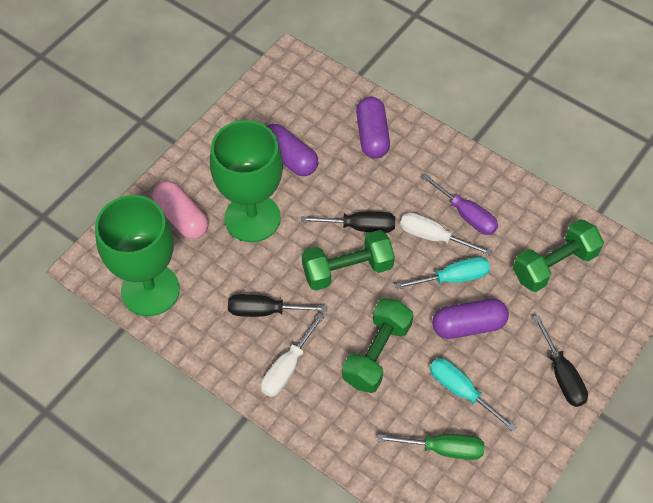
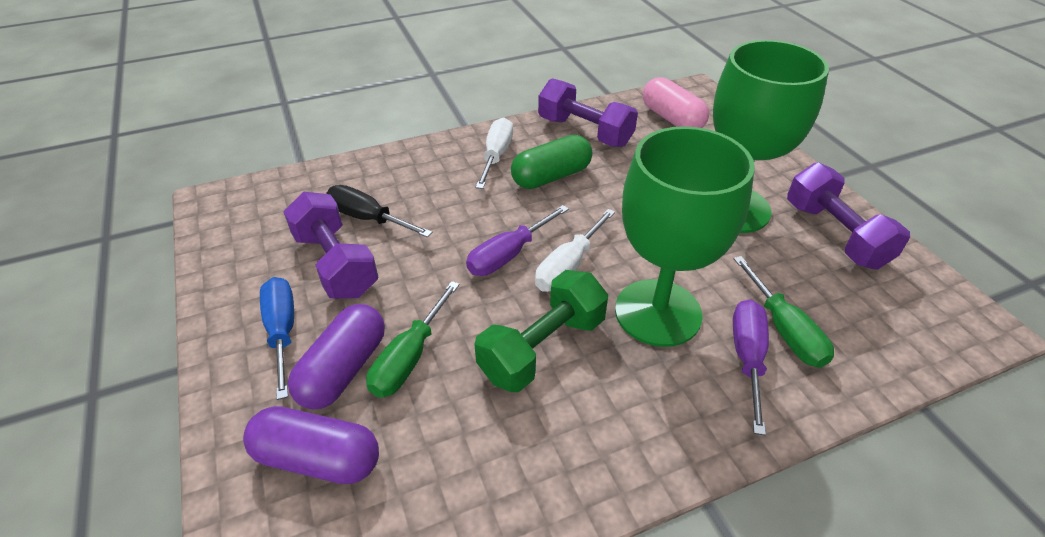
black screwdriver: 3 -> 1
blue screwdriver: 0 -> 1
green capsule: 0 -> 1
green dumbbell: 3 -> 1
green screwdriver: 1 -> 2
purple capsule: 3 -> 2
purple dumbbell: 0 -> 3
purple screwdriver: 1 -> 2
turquoise screwdriver: 2 -> 0

